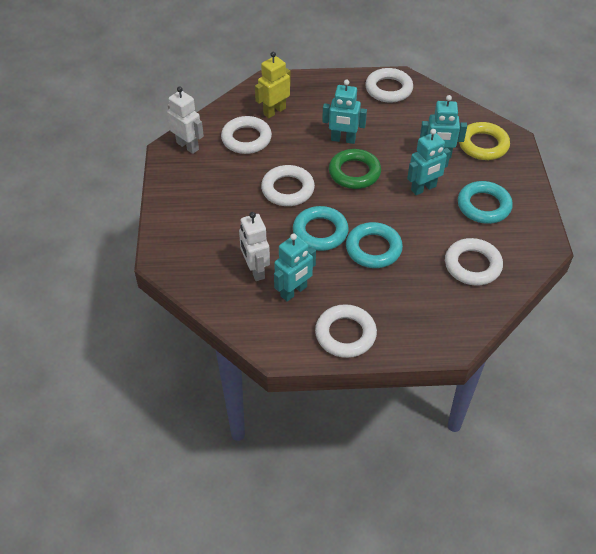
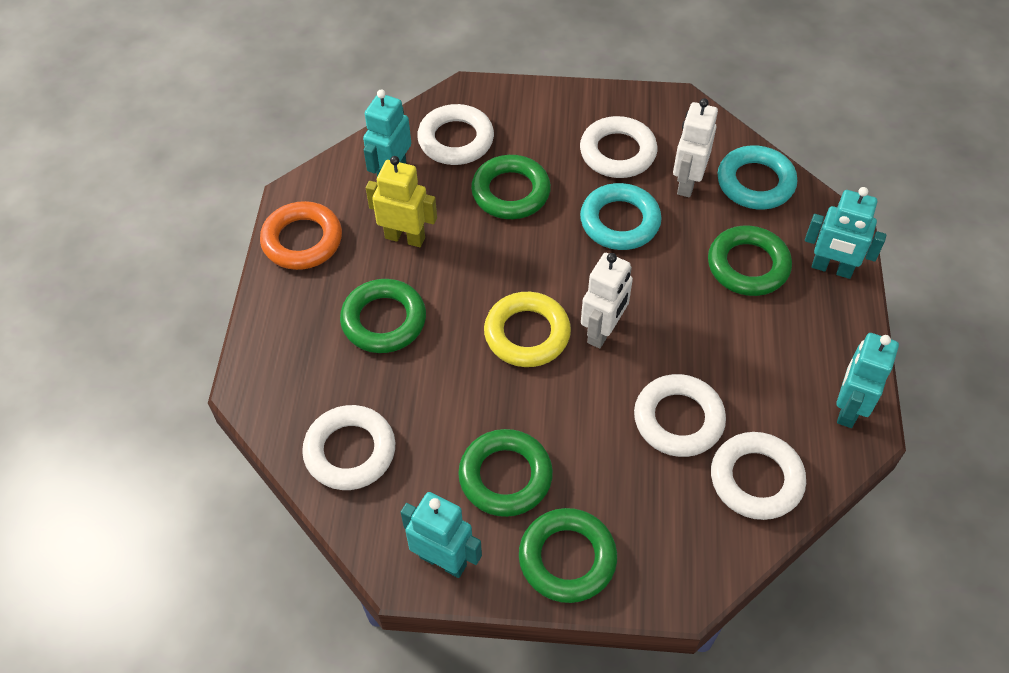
green ring: 1 -> 5
orange ring: 0 -> 1
turquoise ring: 3 -> 2

